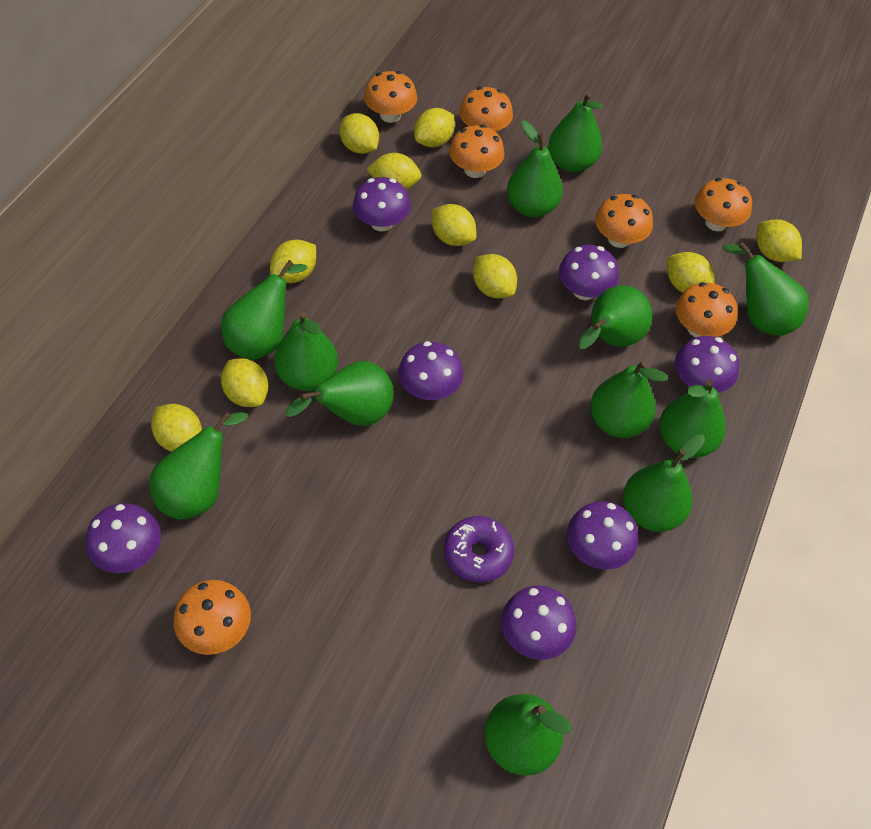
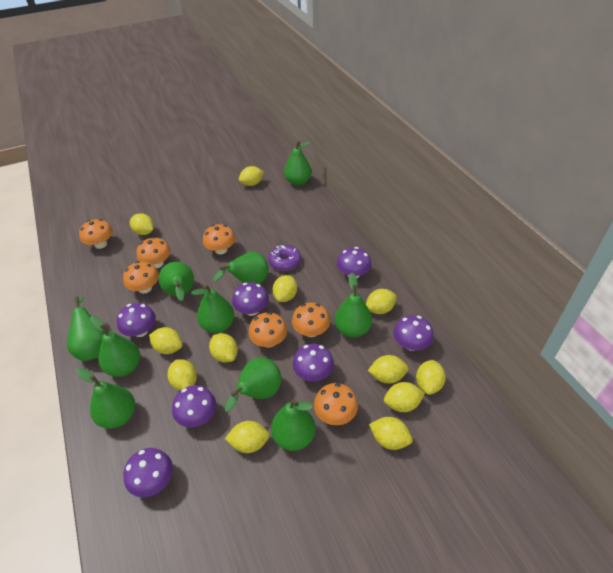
green pear: 12 -> 10
yellow lemon: 10 -> 12

